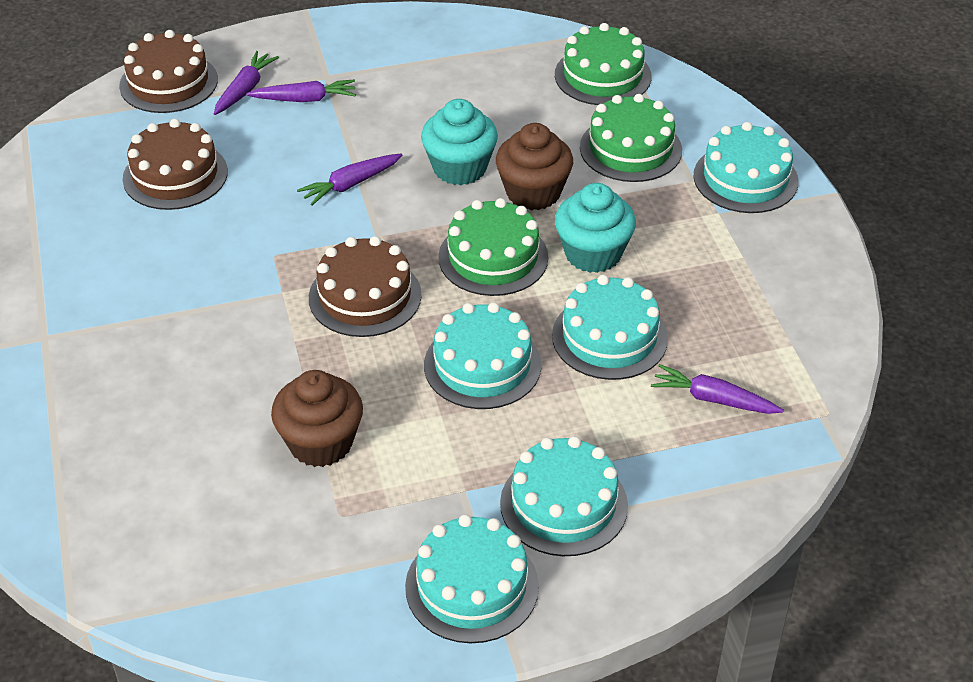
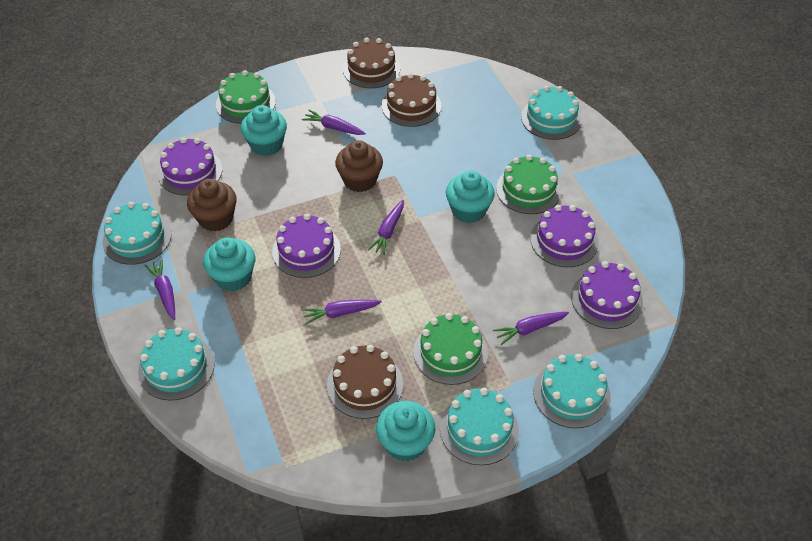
purple cake: 0 -> 4
purple carrot: 4 -> 5
turquoise cupcake: 2 -> 4

